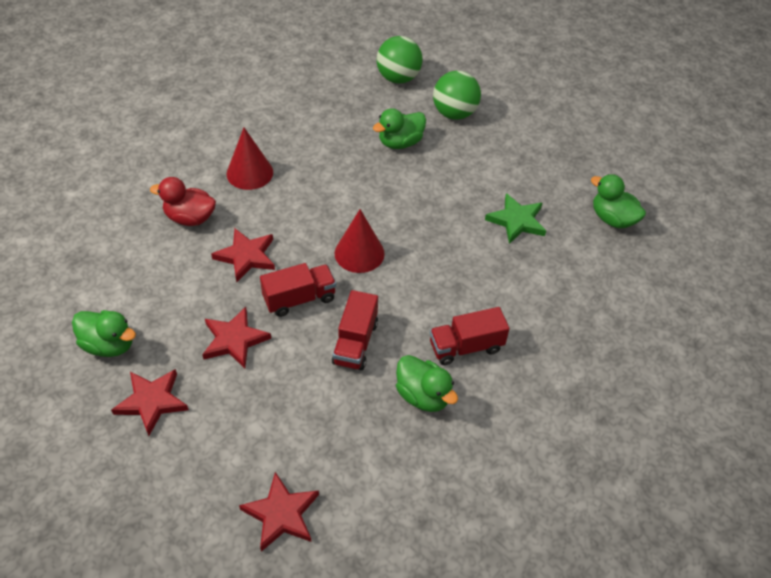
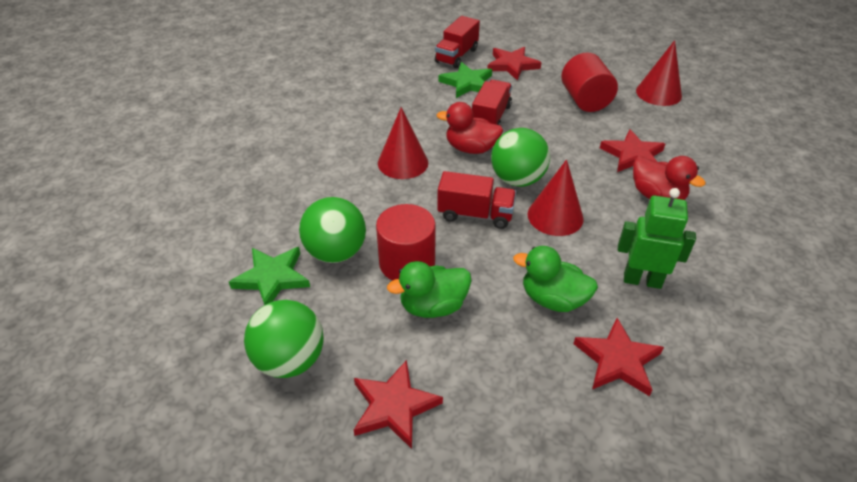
green ball: 2 -> 3
green duck: 4 -> 2
green robot: 0 -> 1
green star: 1 -> 2
red cone: 2 -> 3
red cylinder: 0 -> 2
red duck: 1 -> 2

